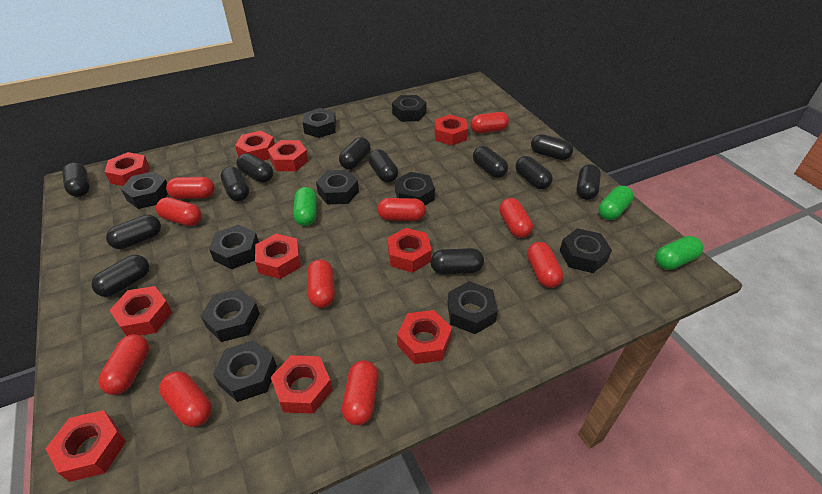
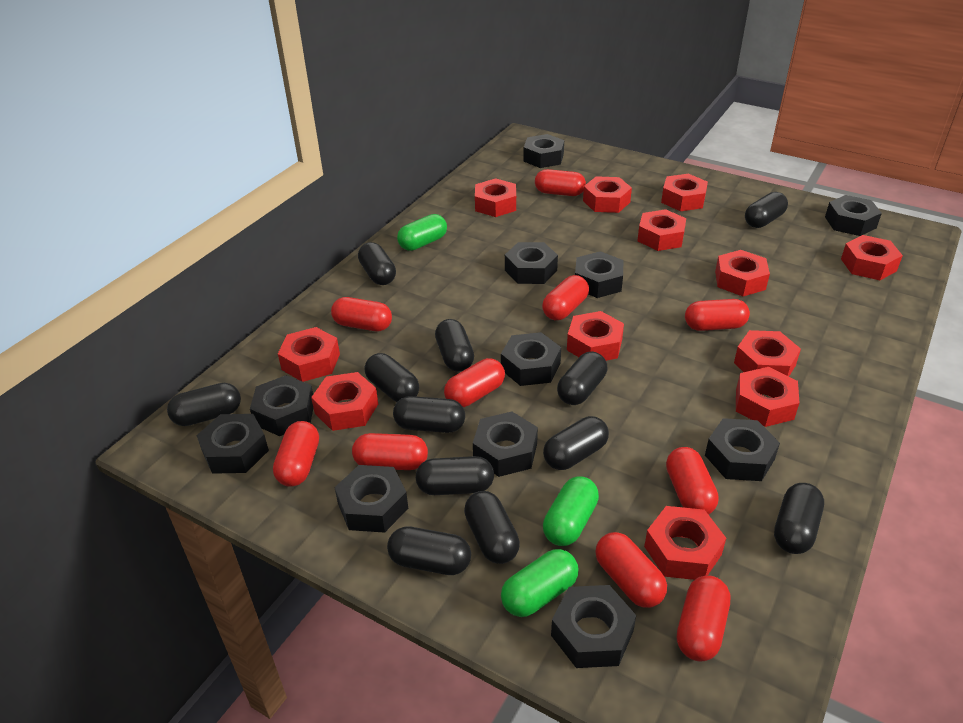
black nut: 10 -> 11
red nut: 10 -> 12

